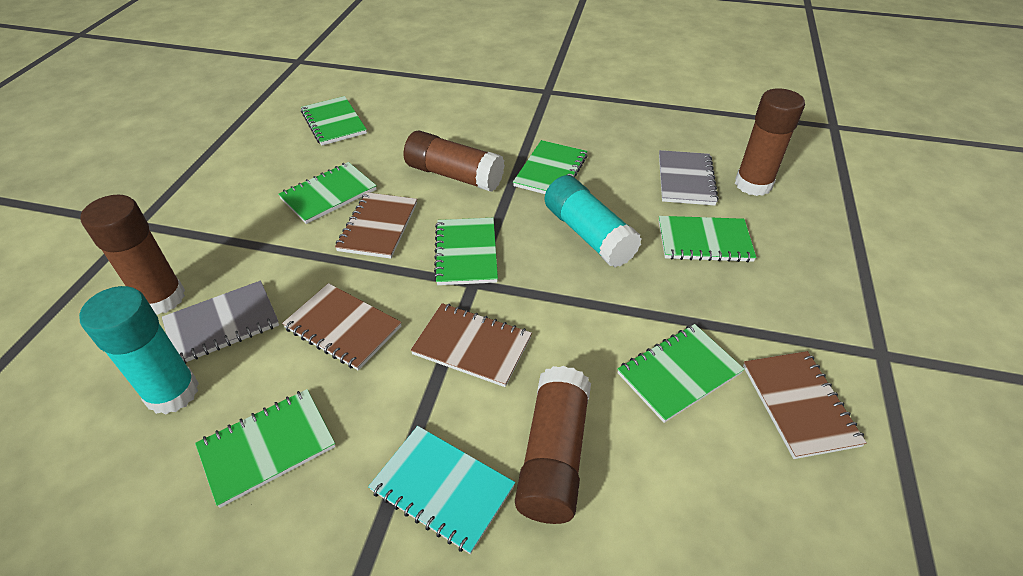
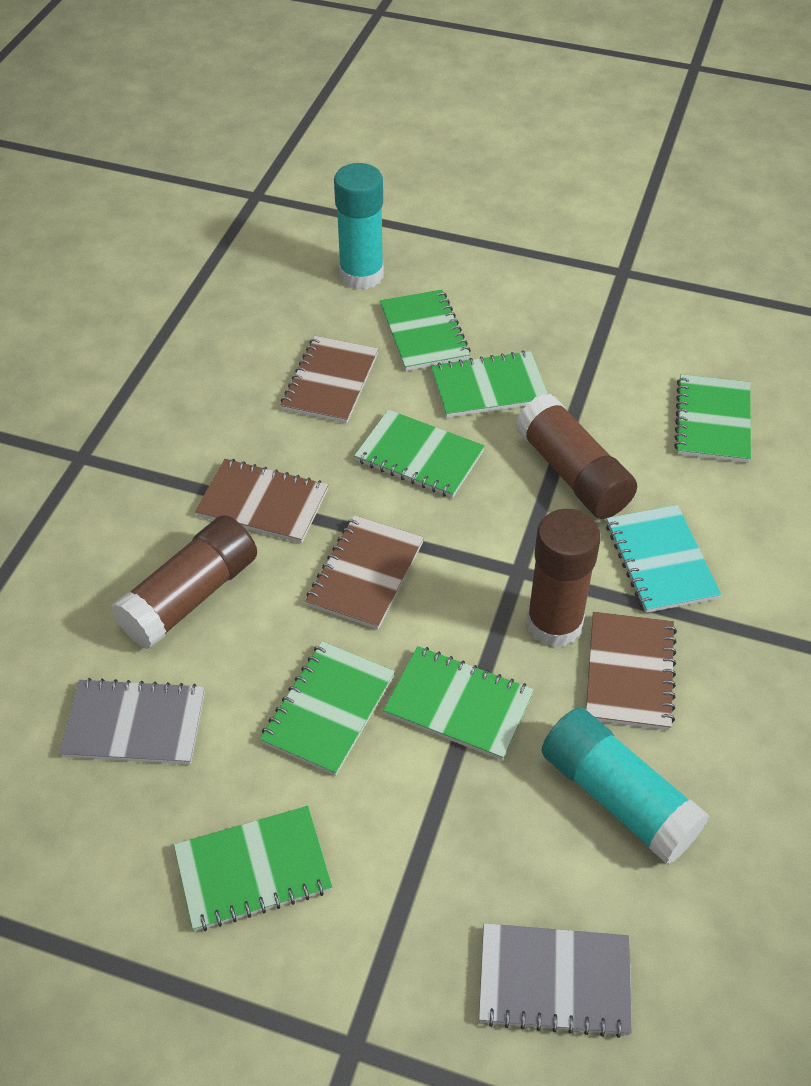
brown glue stick: 4 -> 3

